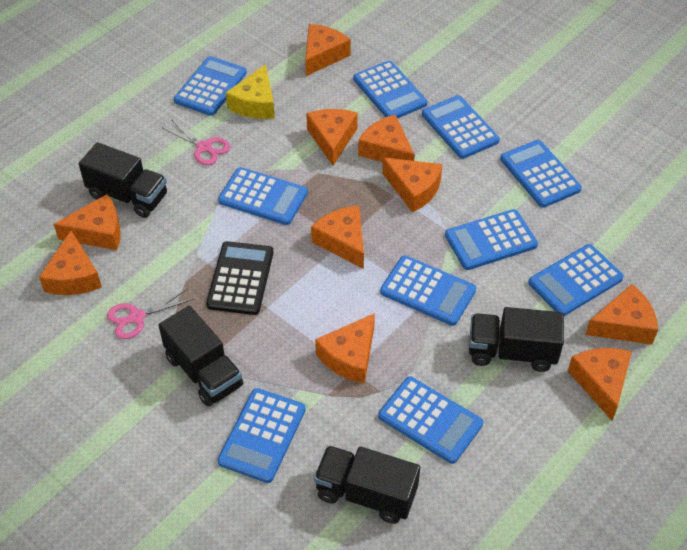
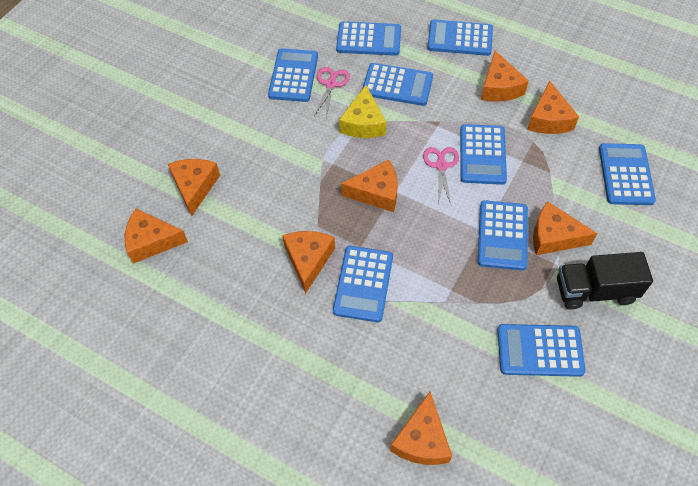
black calculator: 1 -> 0
black truck: 4 -> 1
blue calculator: 10 -> 9
orange cheese: 10 -> 8

